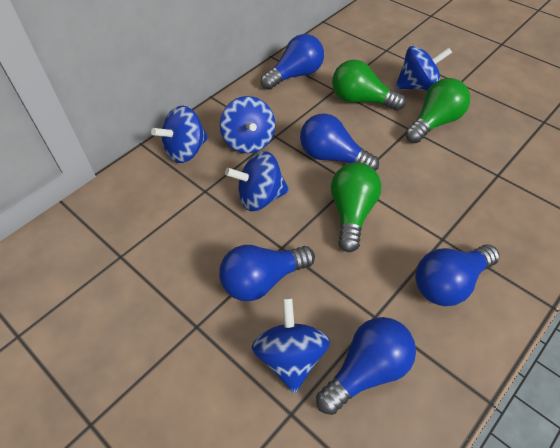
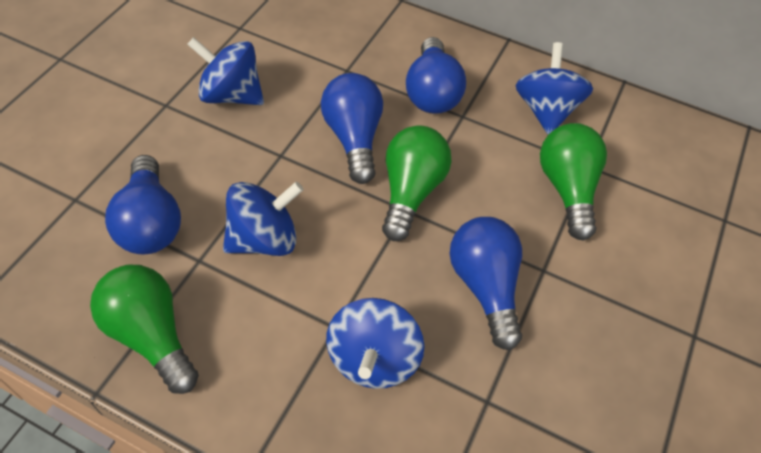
blue light bulb: 5 -> 4
blue spinning top: 5 -> 4

